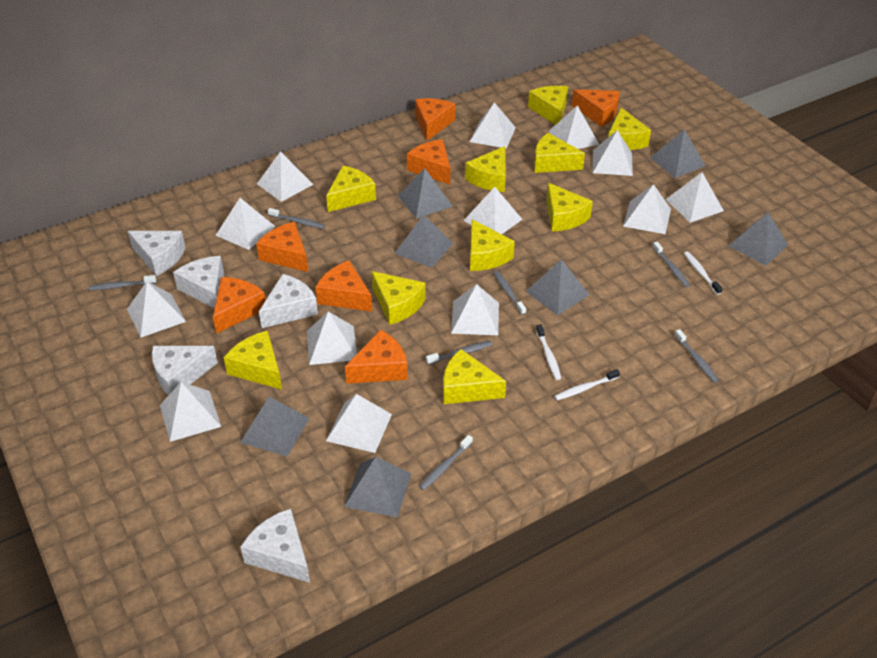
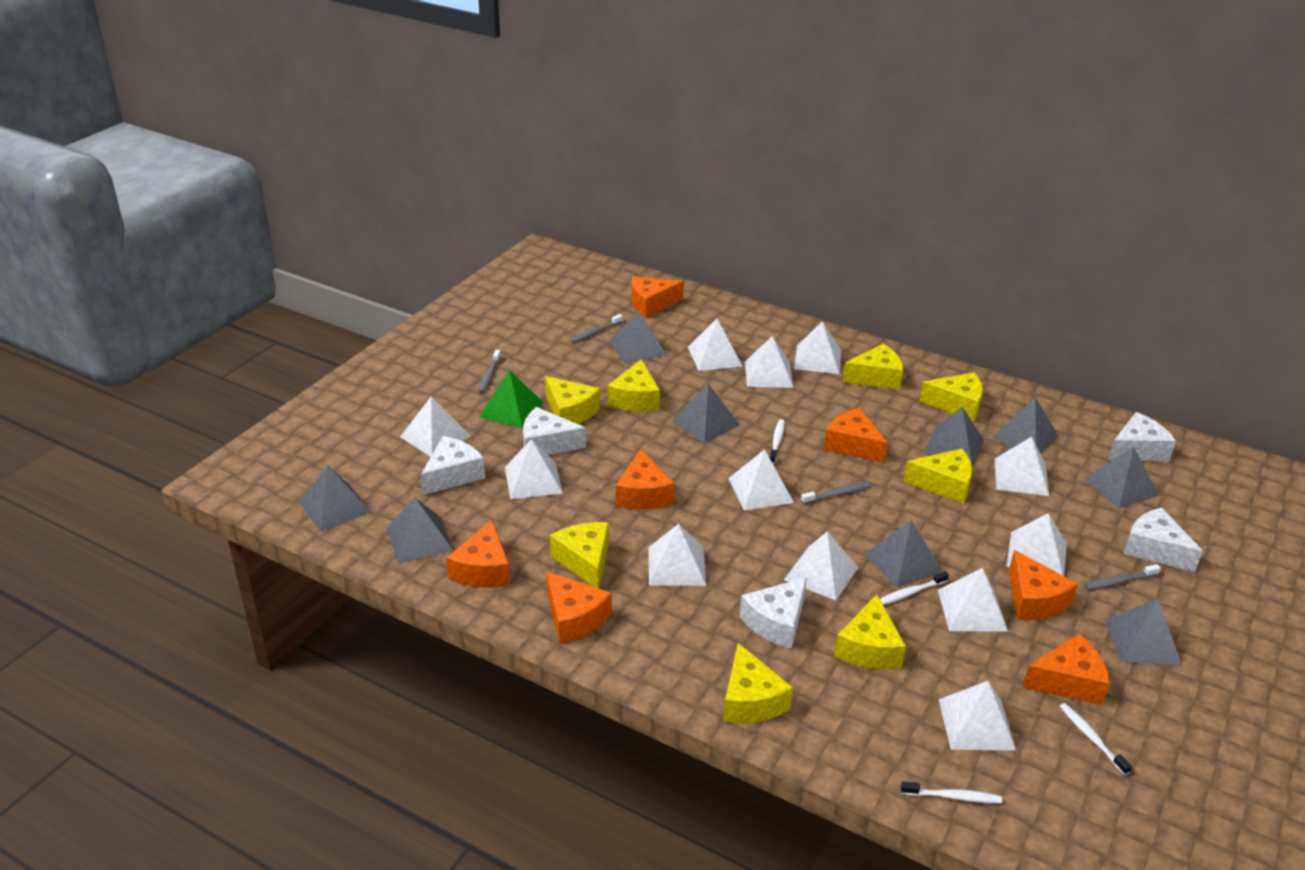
green pyramid: 0 -> 1
grey pyramid: 7 -> 9
grey toothbrush: 7 -> 4
white pyramid: 13 -> 12
white toothbrush: 3 -> 4
yellow cheese: 10 -> 8

